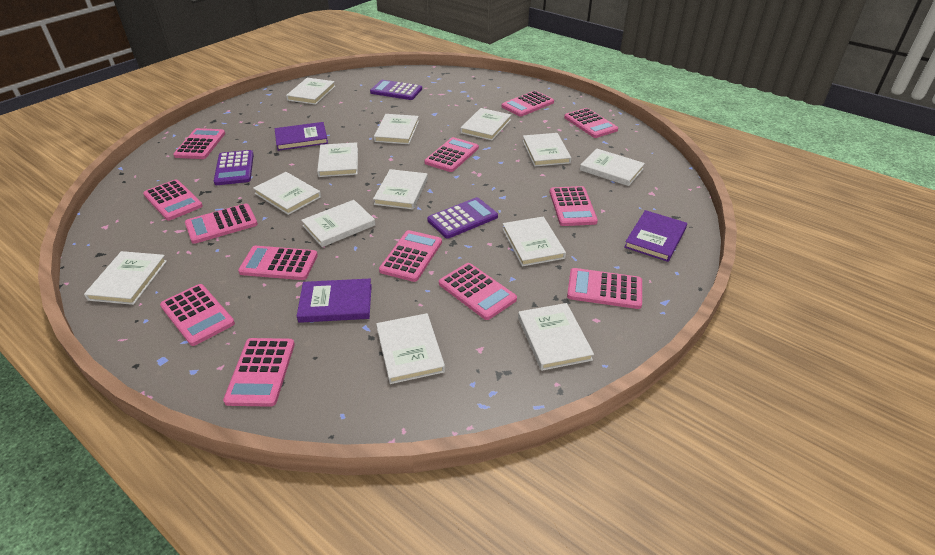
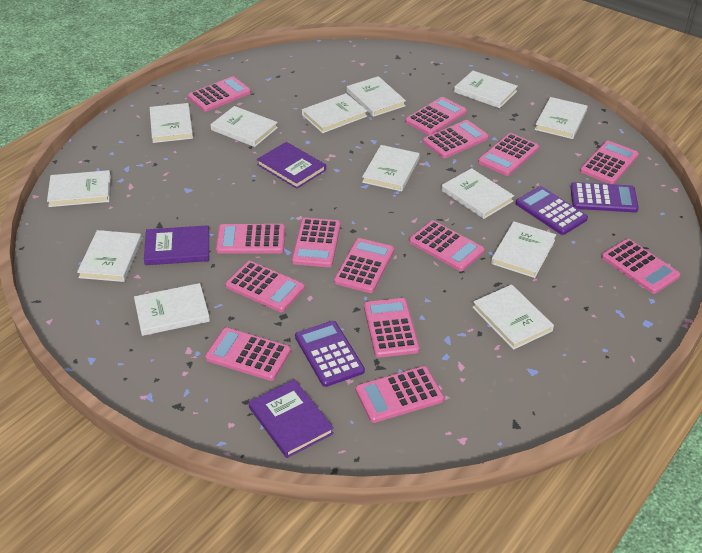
pink calculator: 13 -> 14

